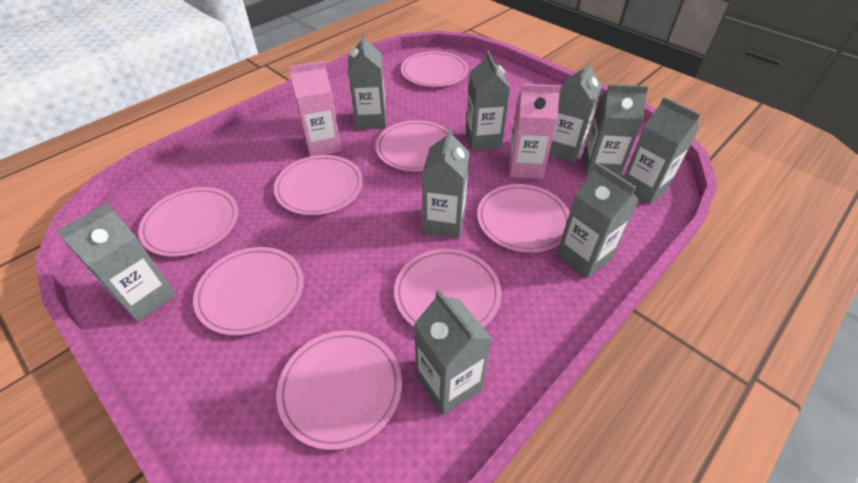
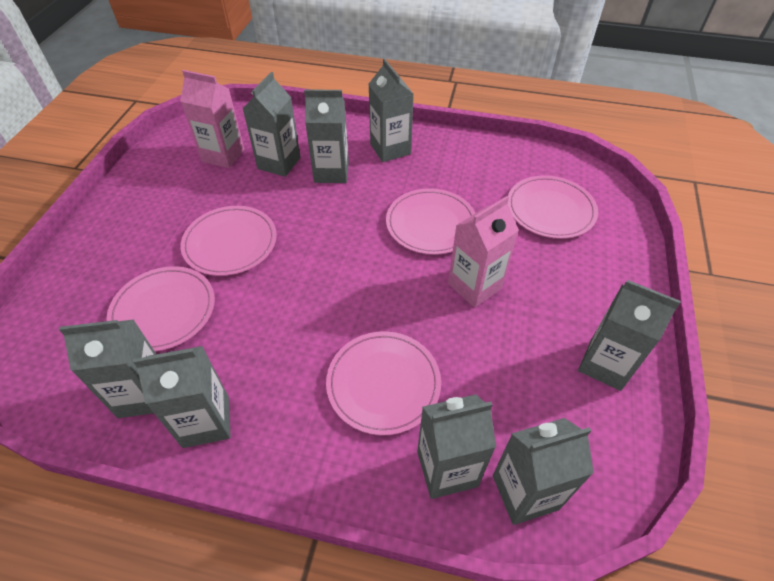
grey carton: 9 -> 8
pink plate: 8 -> 5

